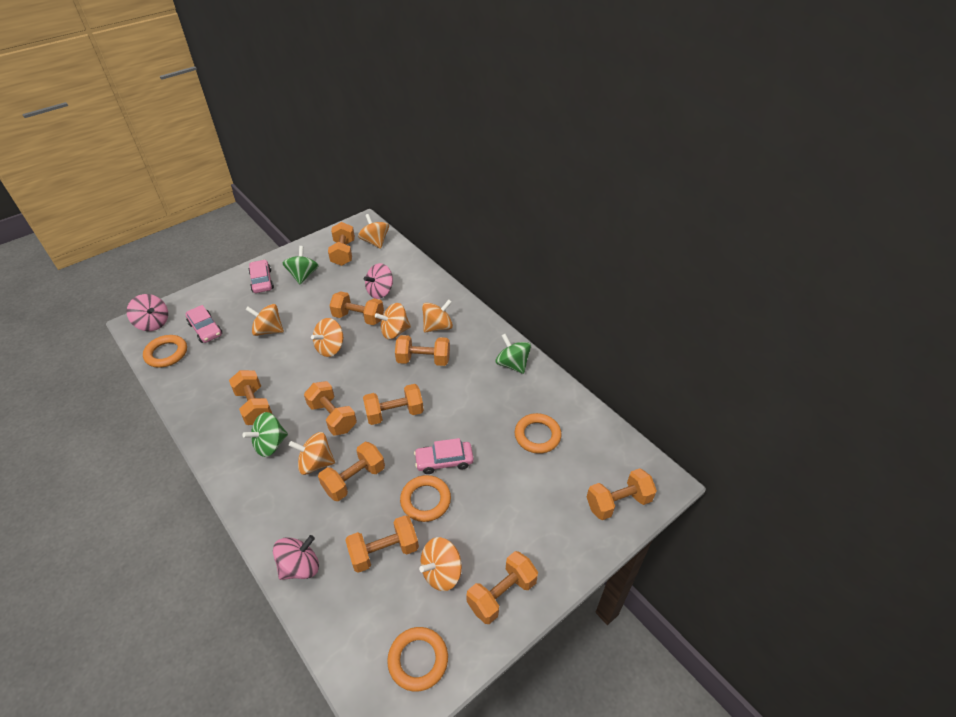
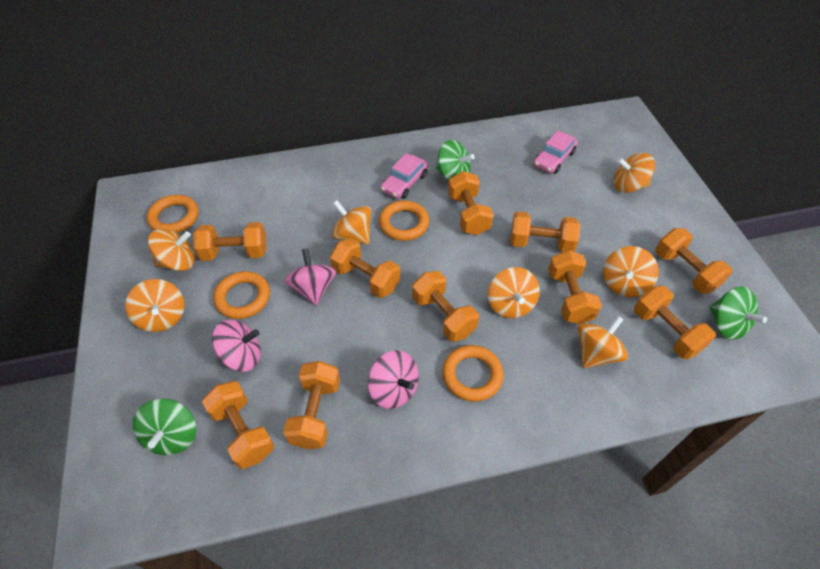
pink car: 3 -> 2

